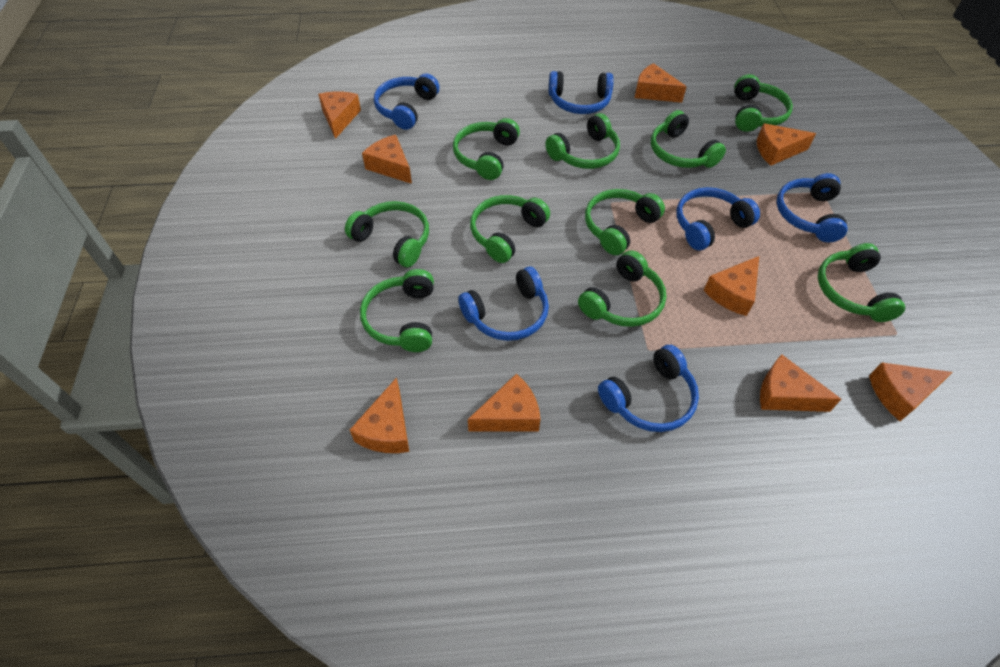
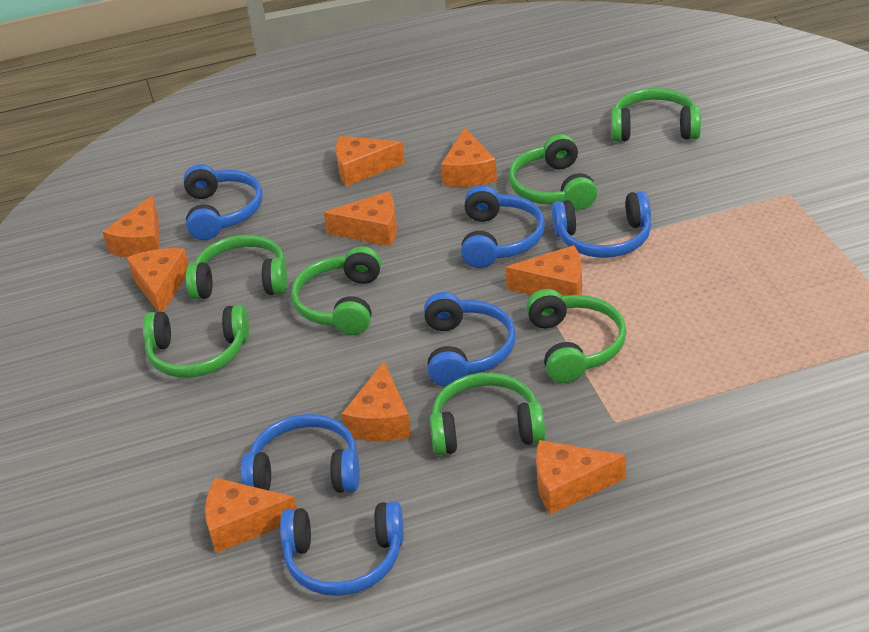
green headphones: 10 -> 7

